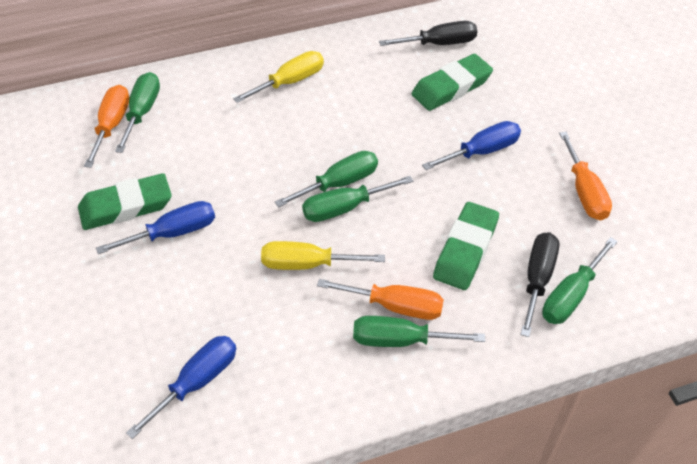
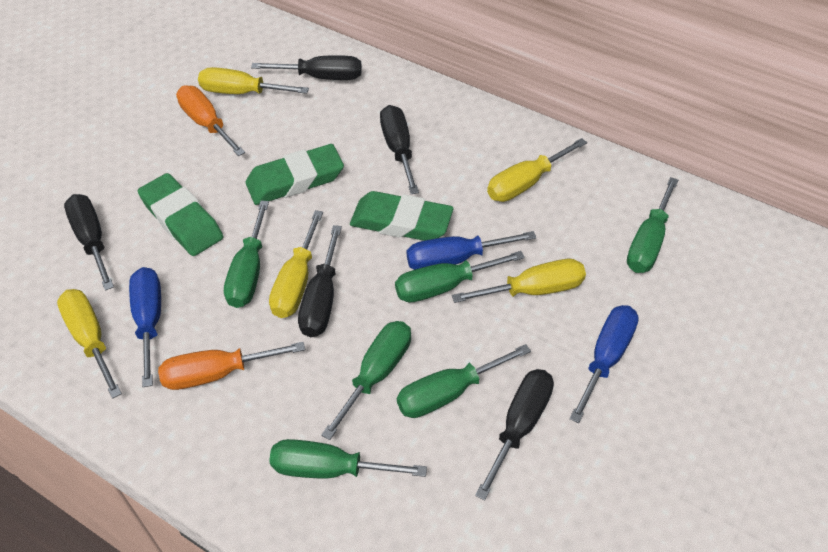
black screwdriver: 2 -> 5
green screwdriver: 5 -> 6
orange screwdriver: 3 -> 2
yellow screwdriver: 2 -> 5

